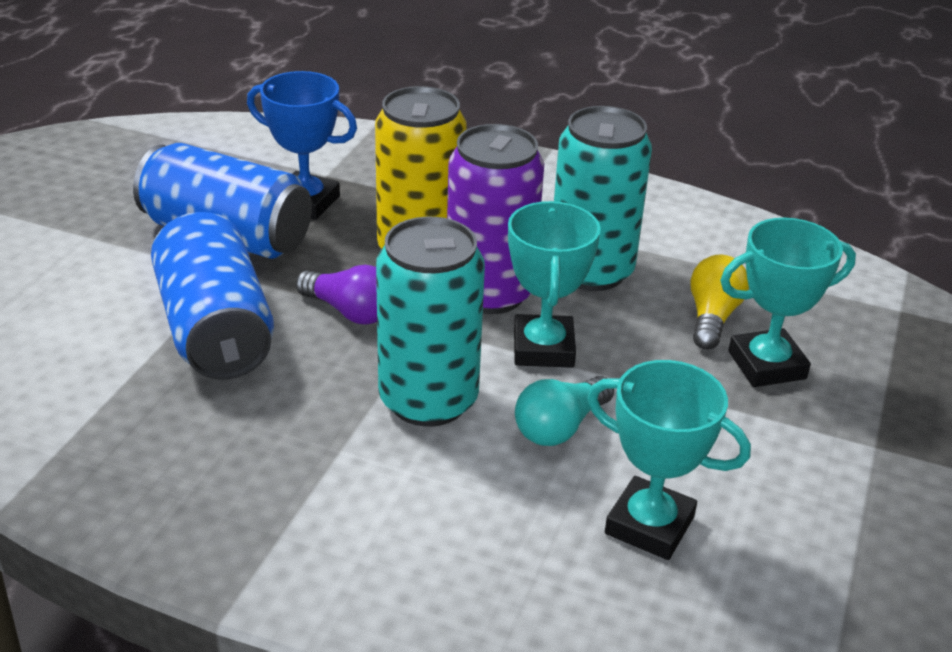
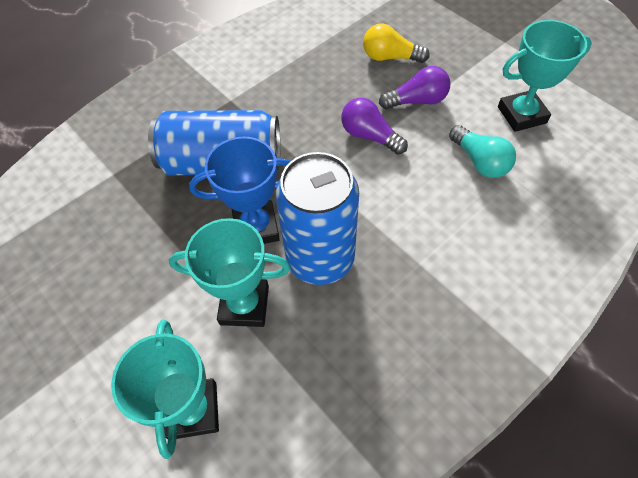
purple can: 1 -> 0
purple light bulb: 1 -> 2
turquoise can: 2 -> 0
yellow can: 1 -> 0

